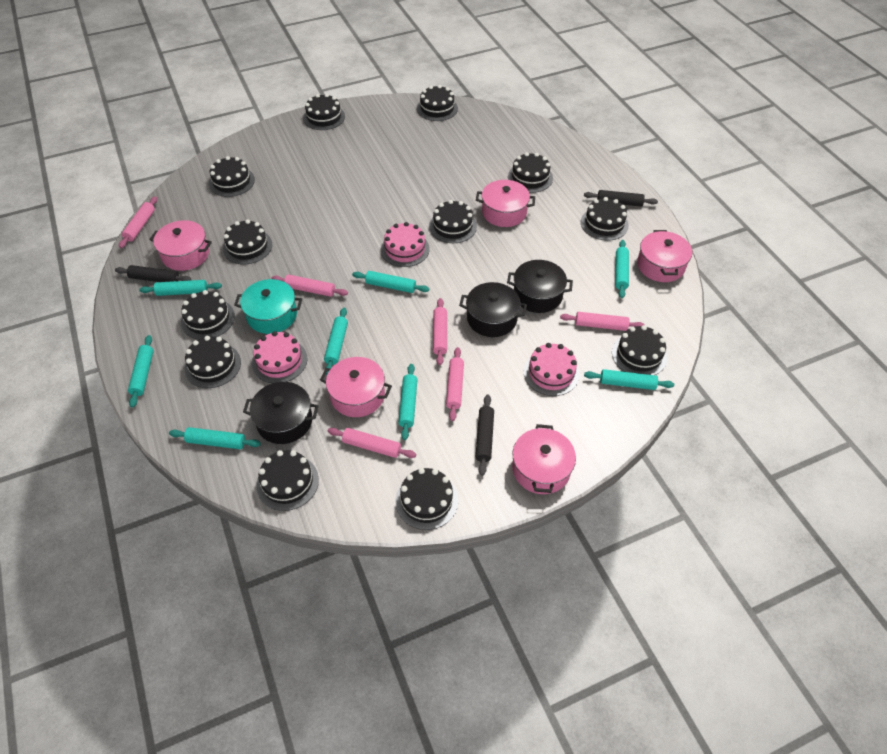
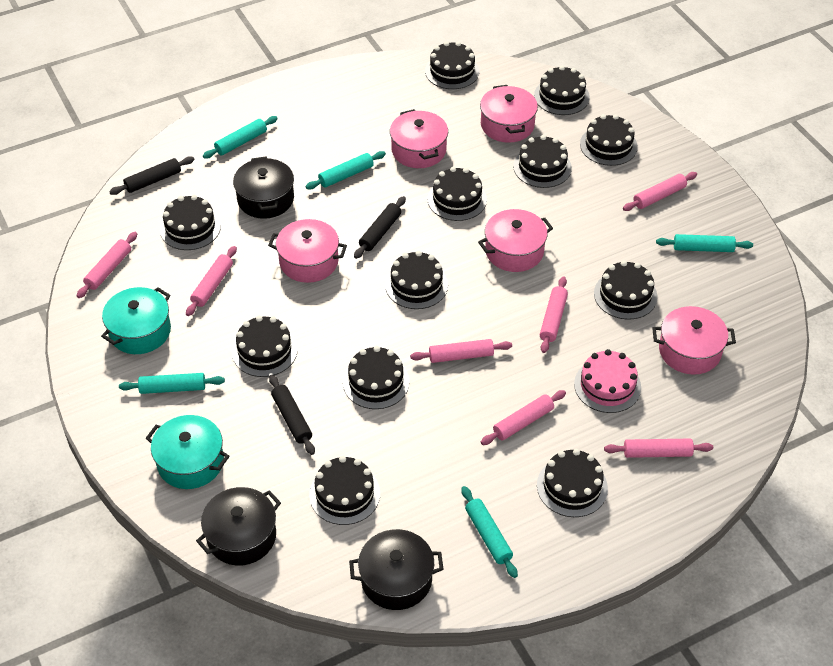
pink cake: 3 -> 1
pink rolling pin: 6 -> 7
turquoise pot: 1 -> 2
turquoise rolling pin: 8 -> 5

